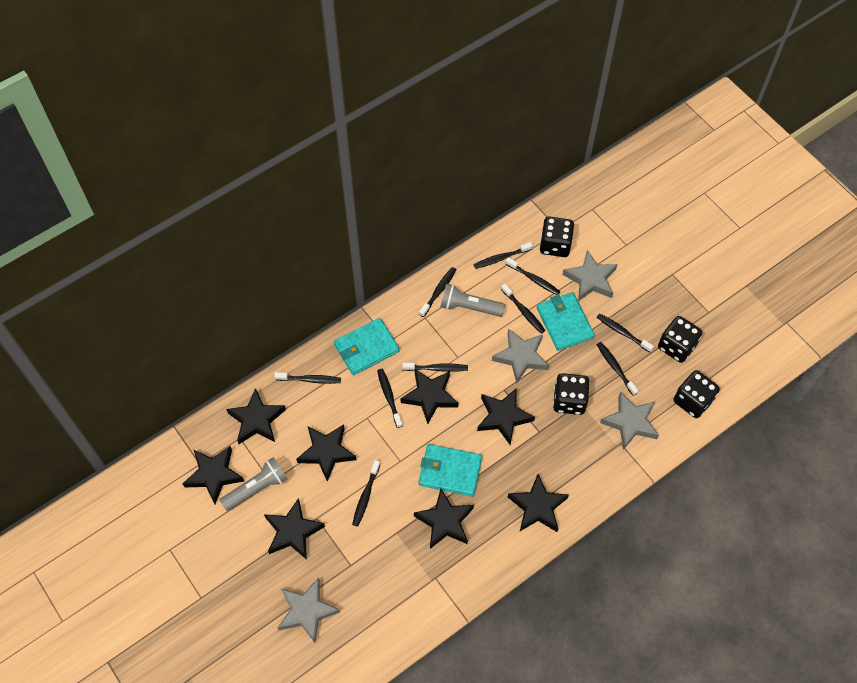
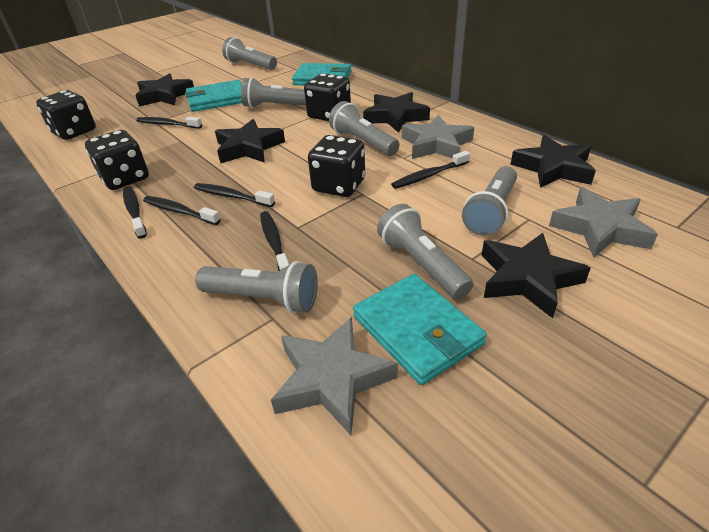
black star: 8 -> 5
black toothbrush: 10 -> 6
grey flashlight: 2 -> 6
grey star: 4 -> 3

